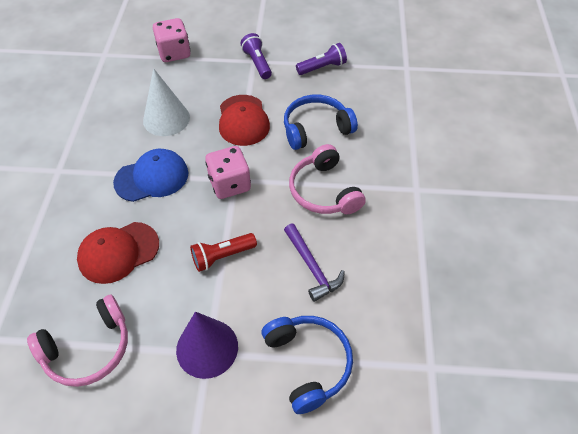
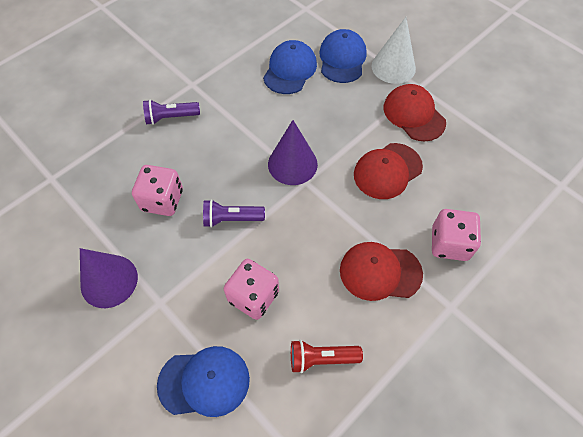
blue cap: 1 -> 3
blue headphones: 2 -> 0
pink dice: 2 -> 3
pink headphones: 2 -> 0
purple cone: 1 -> 2
purple hammer: 1 -> 0
red cap: 2 -> 3

